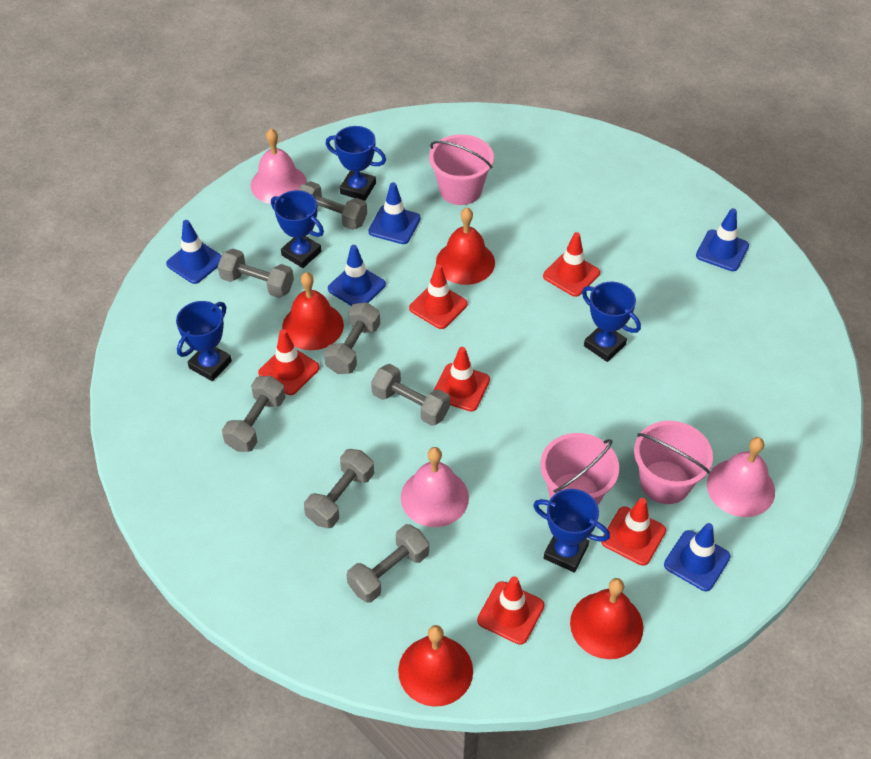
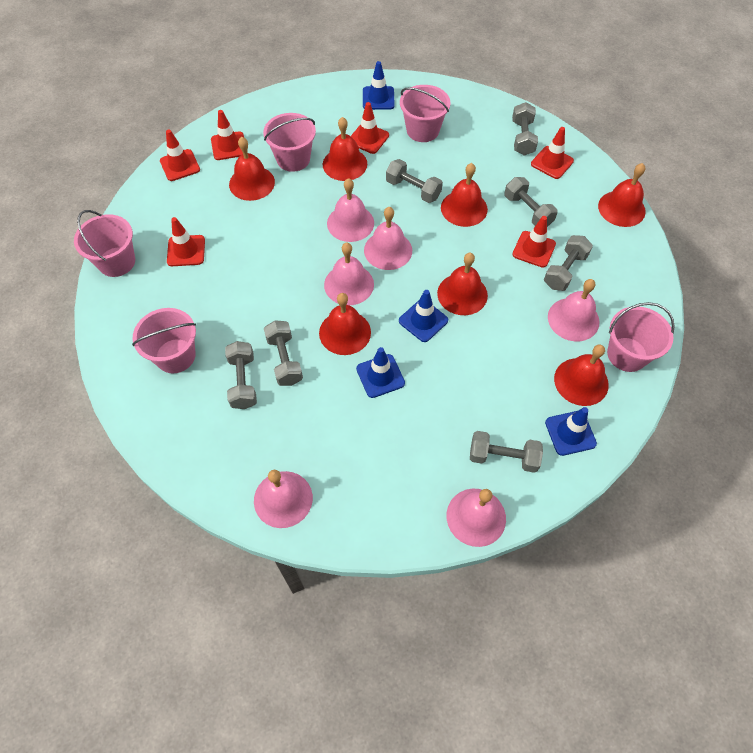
blue traffic cone: 5 -> 4
blue trophy: 5 -> 0
pink bell: 3 -> 6
pink bucket: 3 -> 5
red bell: 4 -> 7

